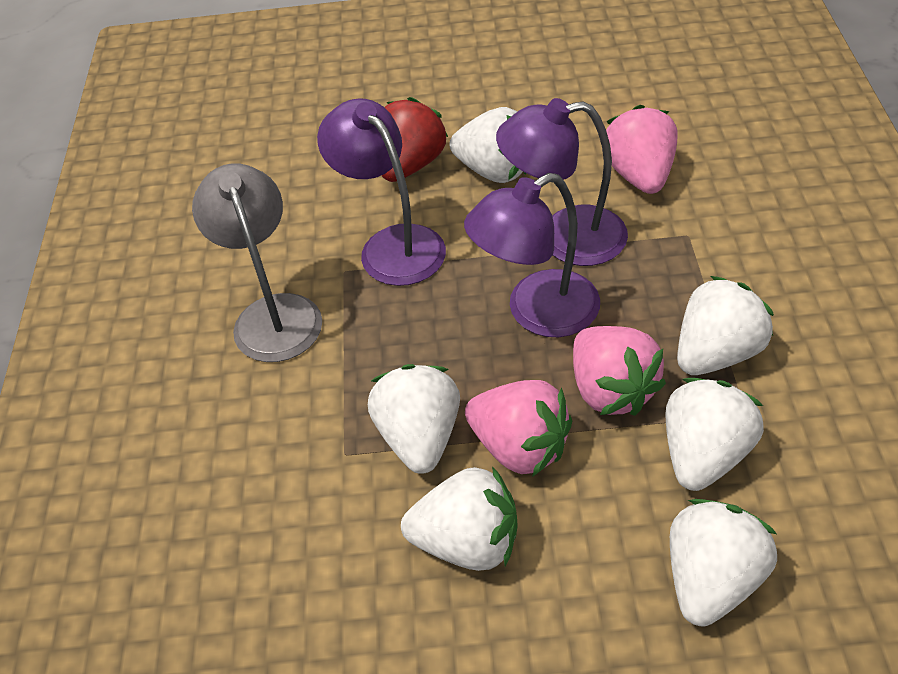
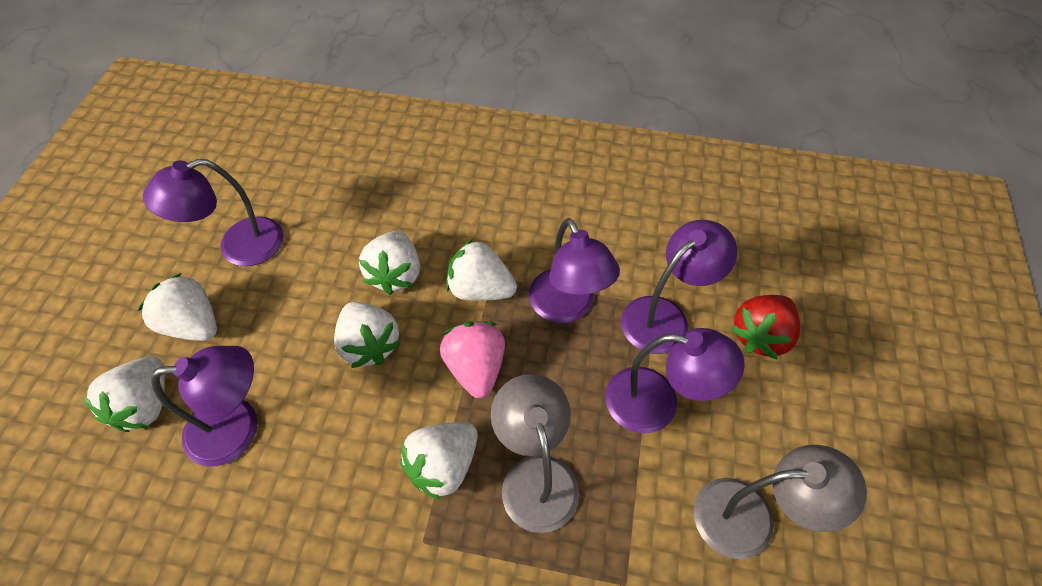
grey lamp: 1 -> 2
pink strawberry: 3 -> 1
purple lamp: 3 -> 5

